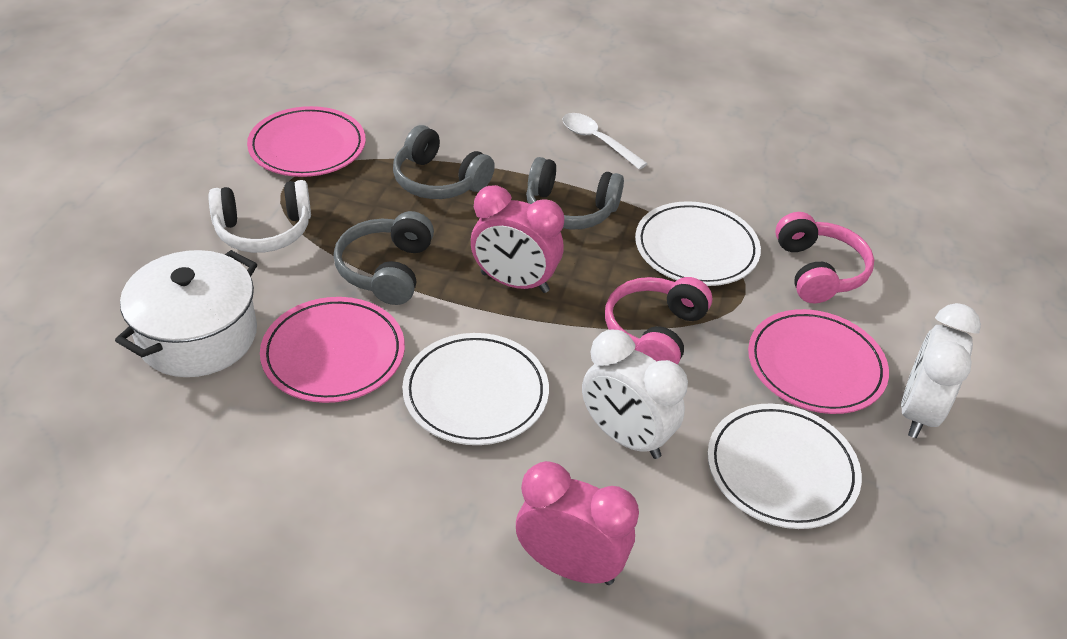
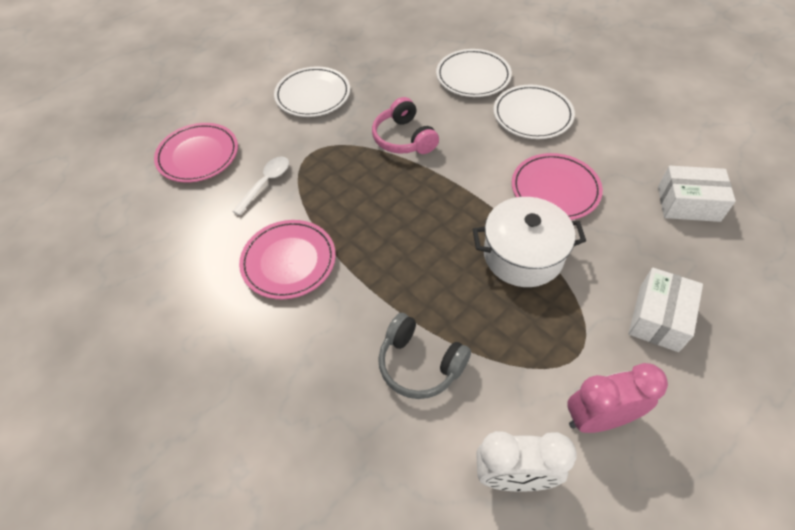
grey headphones: 3 -> 1
pink clock: 2 -> 1
pink headphones: 2 -> 1
white box: 0 -> 2
white clock: 2 -> 1
white headphones: 1 -> 0

